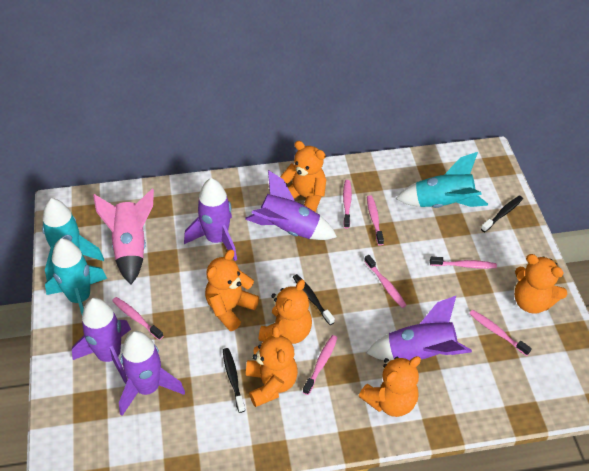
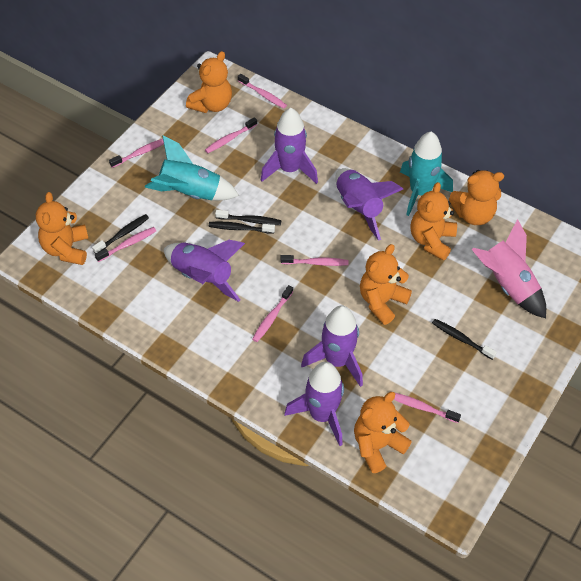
black toothbrush: 3 -> 4
turquoise rocket: 3 -> 2

